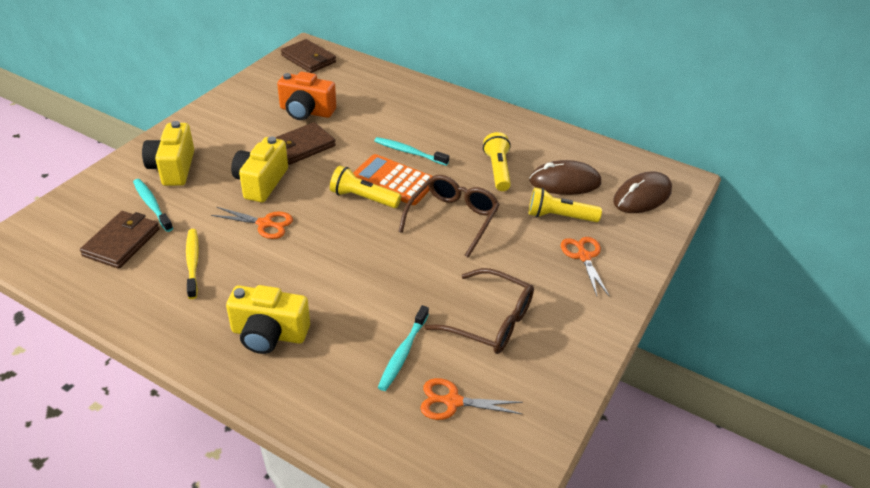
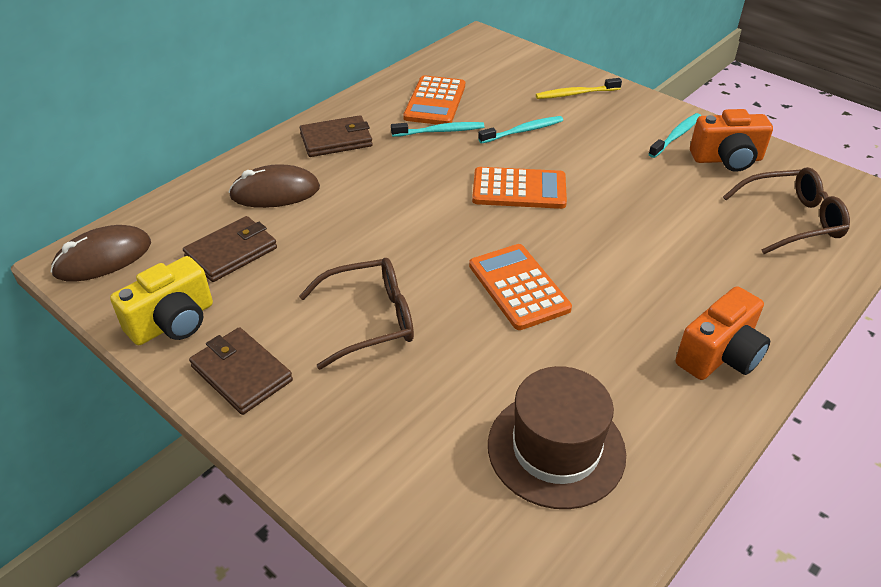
brown hat: 0 -> 1
orange calculator: 1 -> 3
orange camera: 1 -> 2
orange scissors: 3 -> 0
yellow camera: 3 -> 1
yellow flashlight: 3 -> 0

